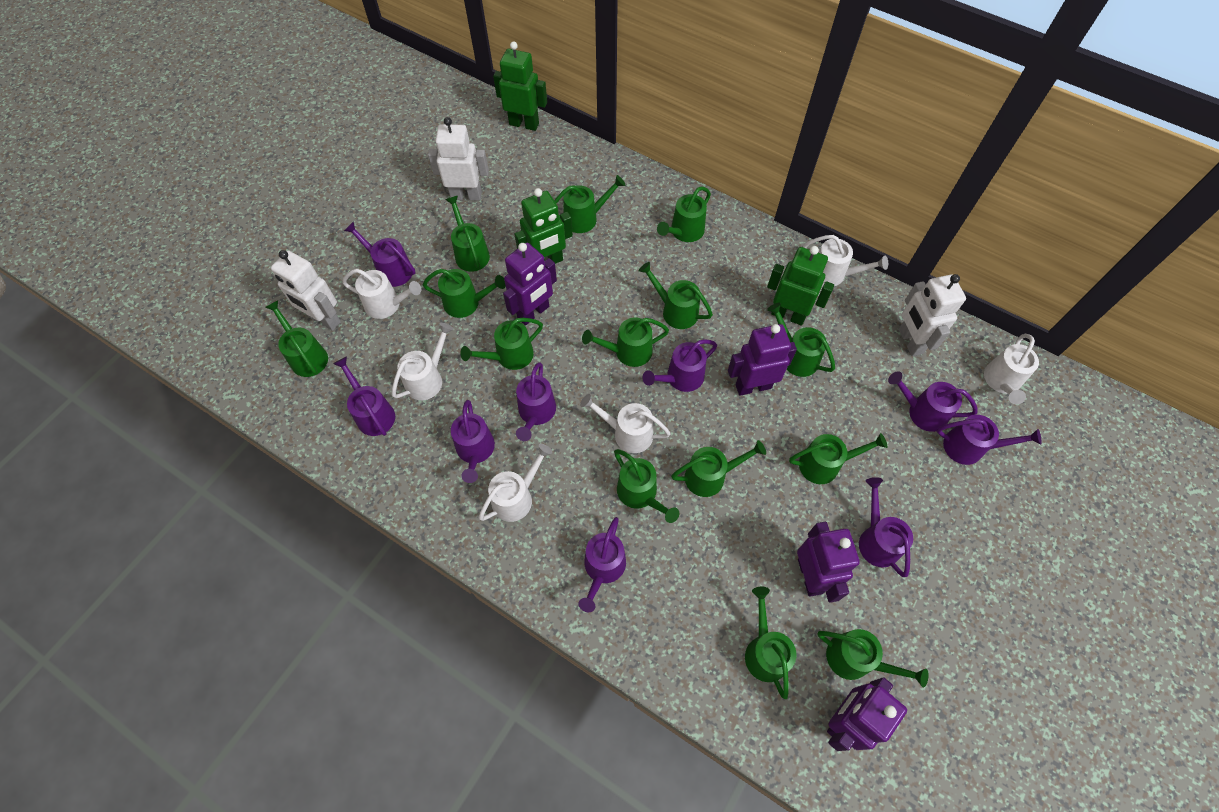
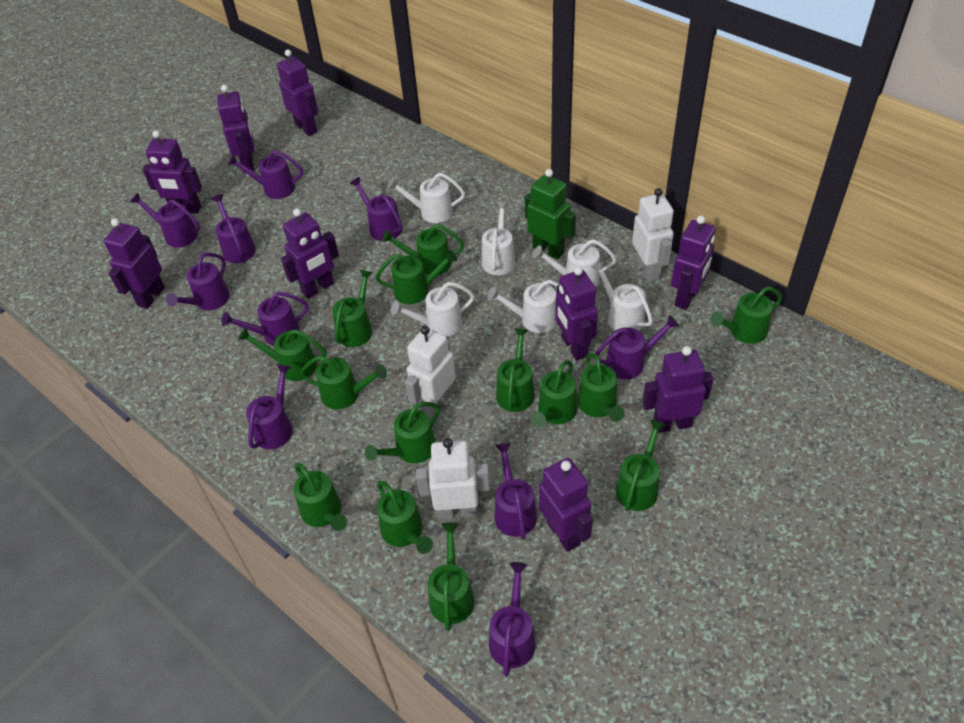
green robot: 3 -> 1
purple robot: 4 -> 9
purple watering can: 9 -> 10

